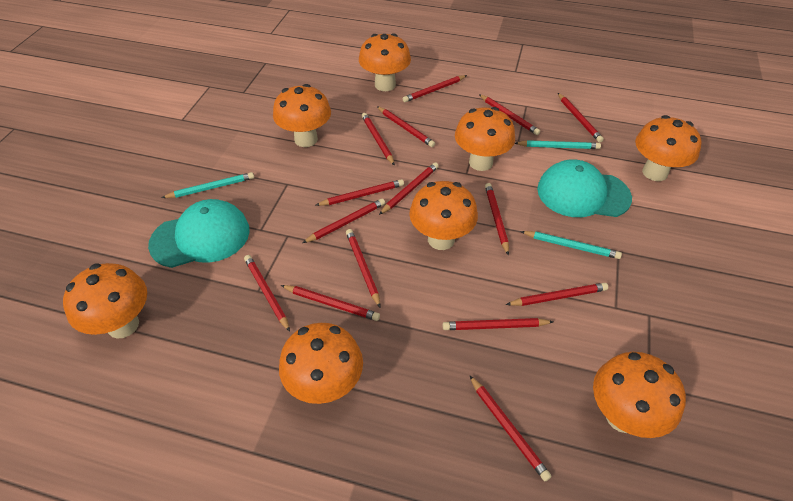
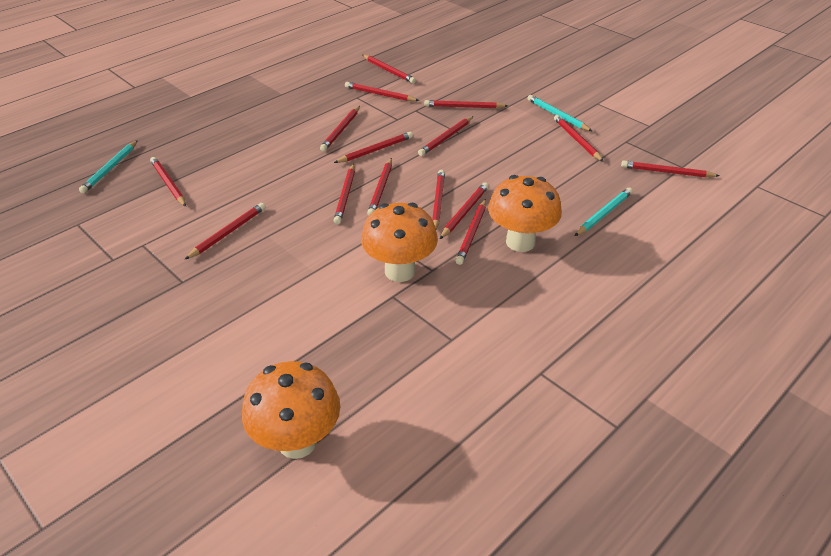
orange mushroom: 8 -> 3
turquoise cap: 2 -> 0

